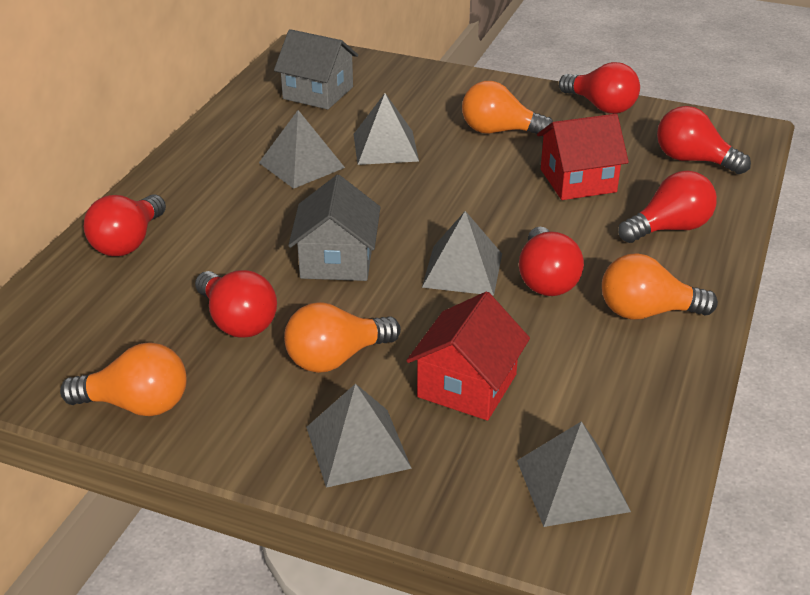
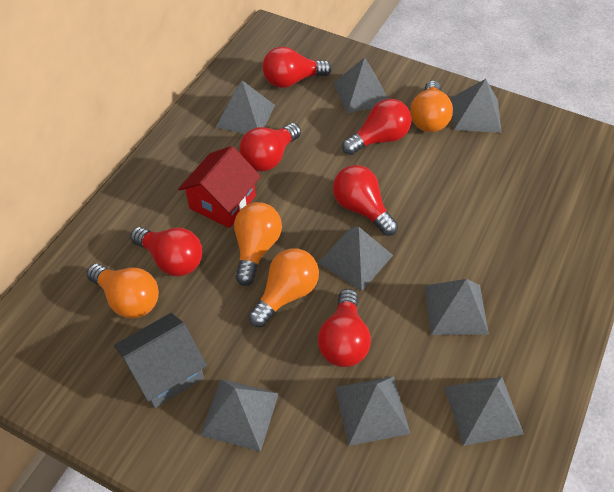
grey house: 2 -> 1
grey pyramid: 5 -> 8
red house: 2 -> 1

